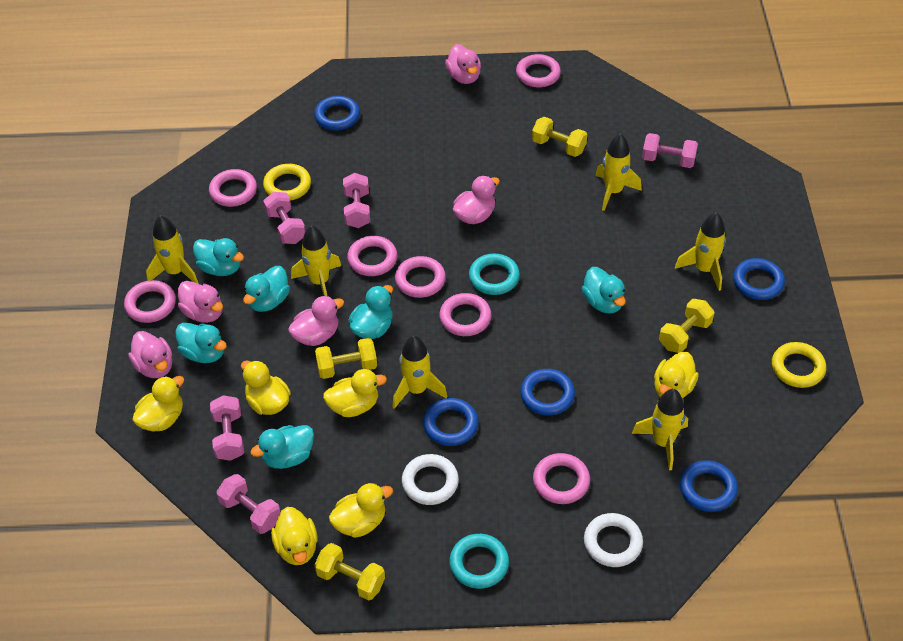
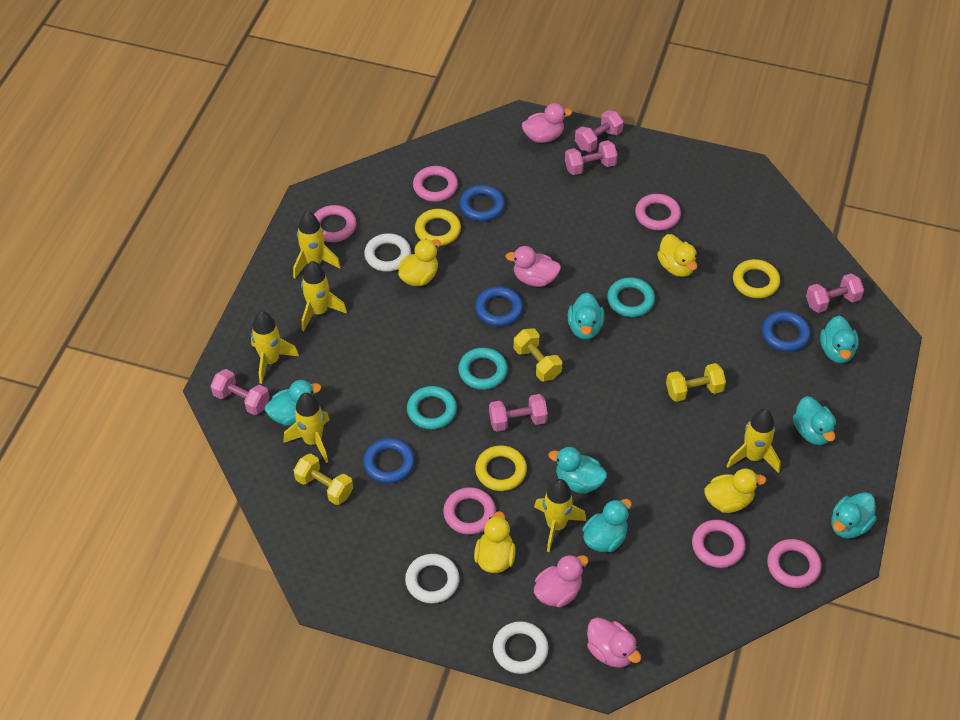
blue ring: 5 -> 4
pink duck: 5 -> 4
pink ring: 7 -> 6
turquoise duck: 6 -> 7
turquoise ring: 2 -> 3
white ring: 2 -> 3
yellow duck: 6 -> 4
yellow dumbbell: 4 -> 3
yellow ring: 2 -> 3

